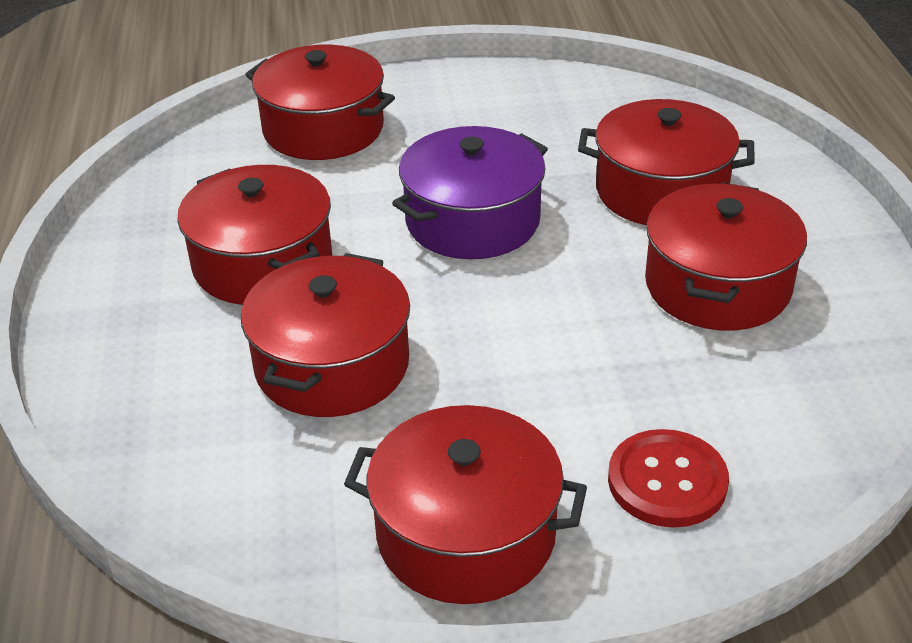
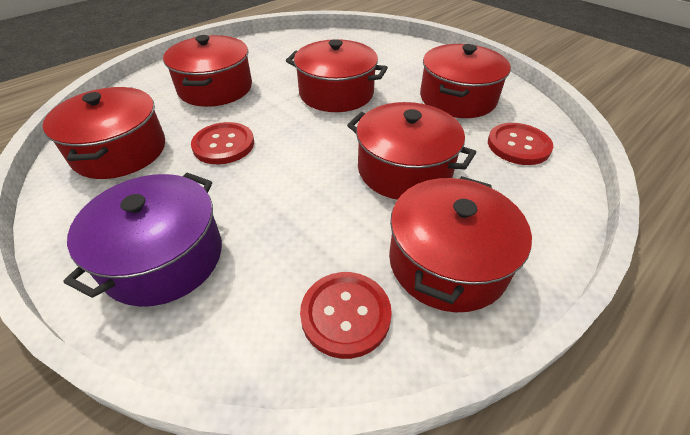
red button: 1 -> 3

